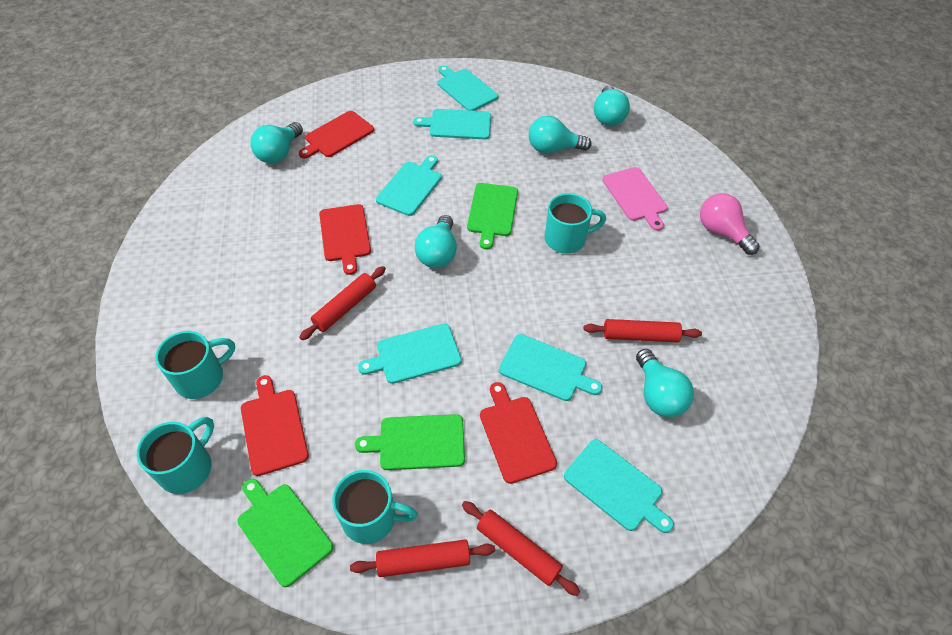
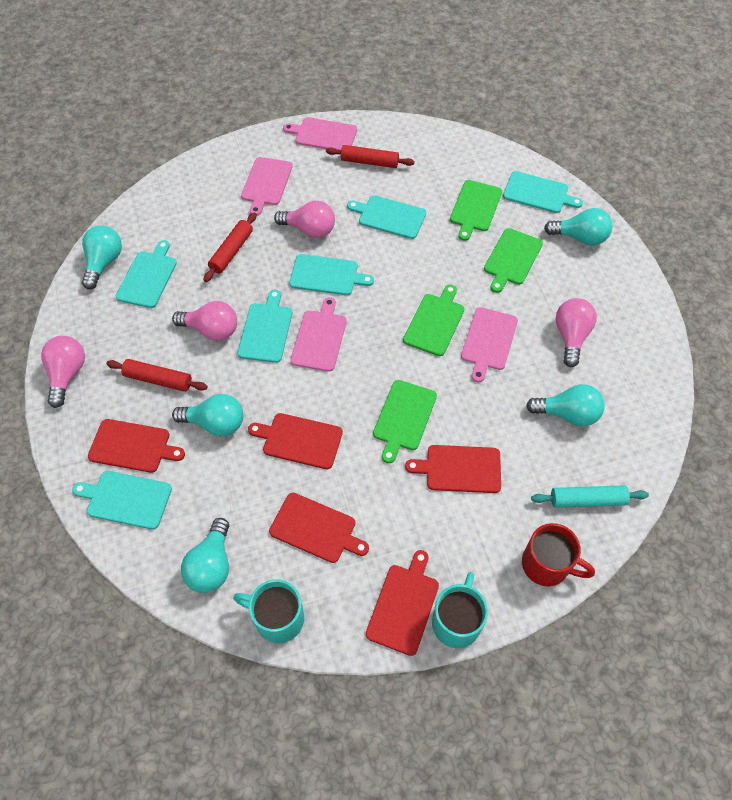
green cutting board: 3 -> 4
pink cutting board: 1 -> 4
pink light bulb: 1 -> 4
red cutting board: 4 -> 5
red mug: 0 -> 1
red rolling pin: 4 -> 3
turquoise mug: 4 -> 2
turquoise rolling pin: 0 -> 1

